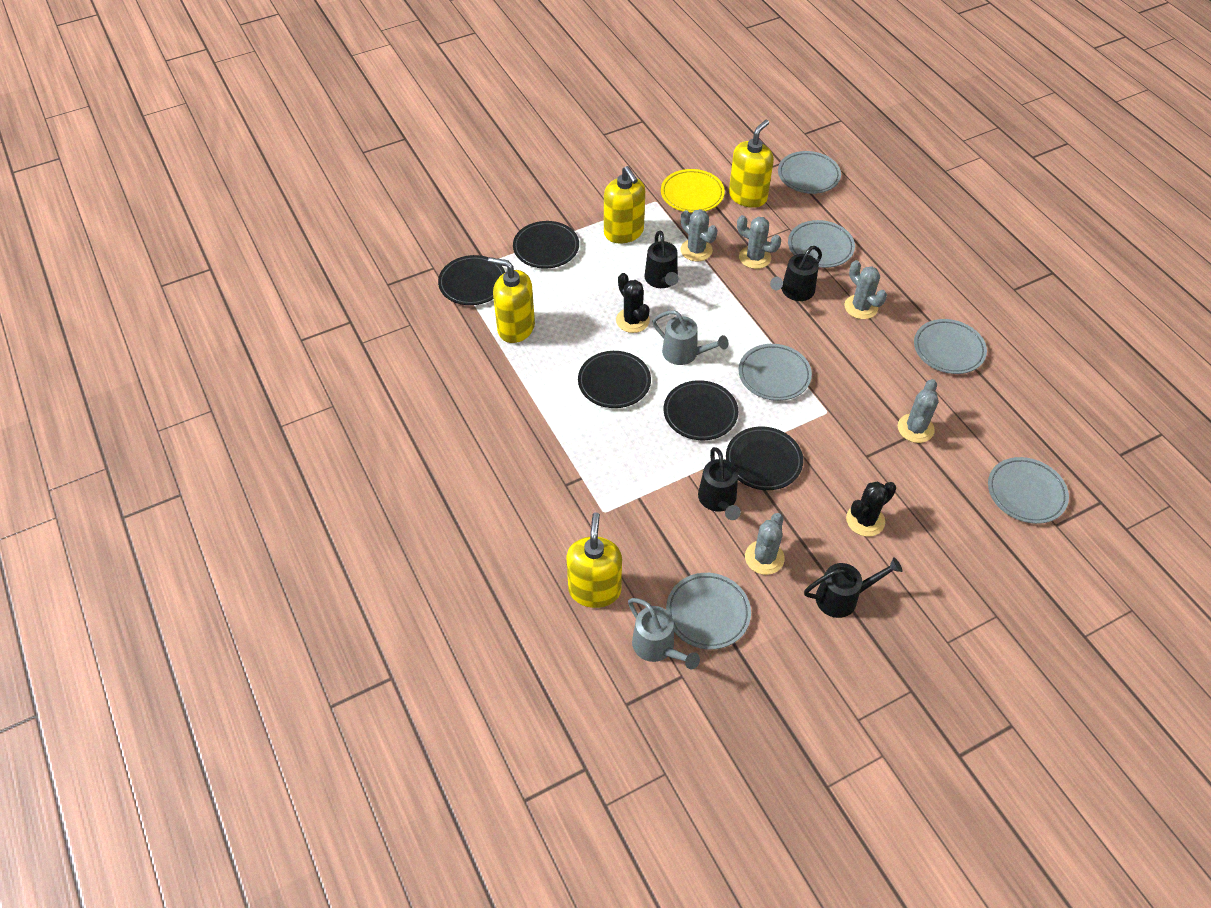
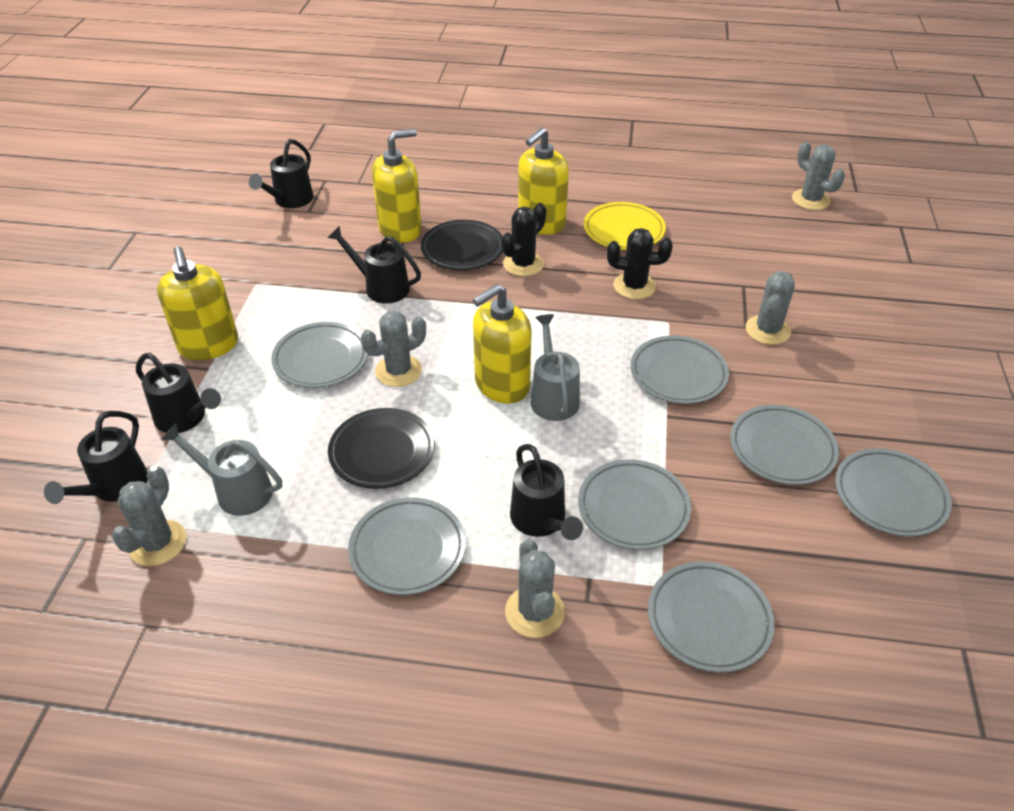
black plate: 5 -> 2
black watering can: 4 -> 5
grey plate: 6 -> 7

